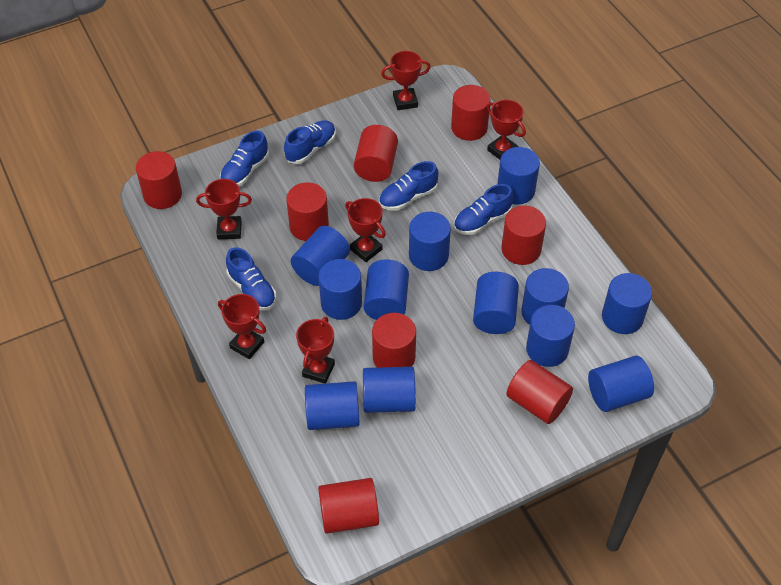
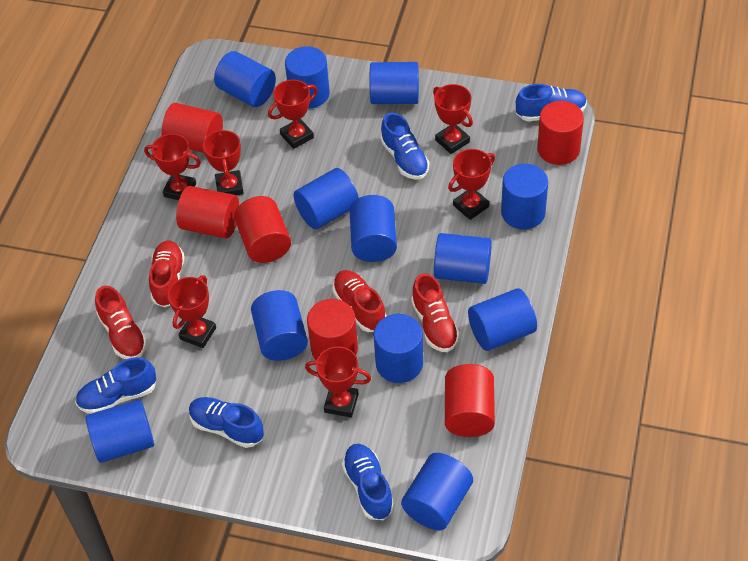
red cylinder: 8 -> 6
red shoe: 0 -> 4
red trophy: 6 -> 7

